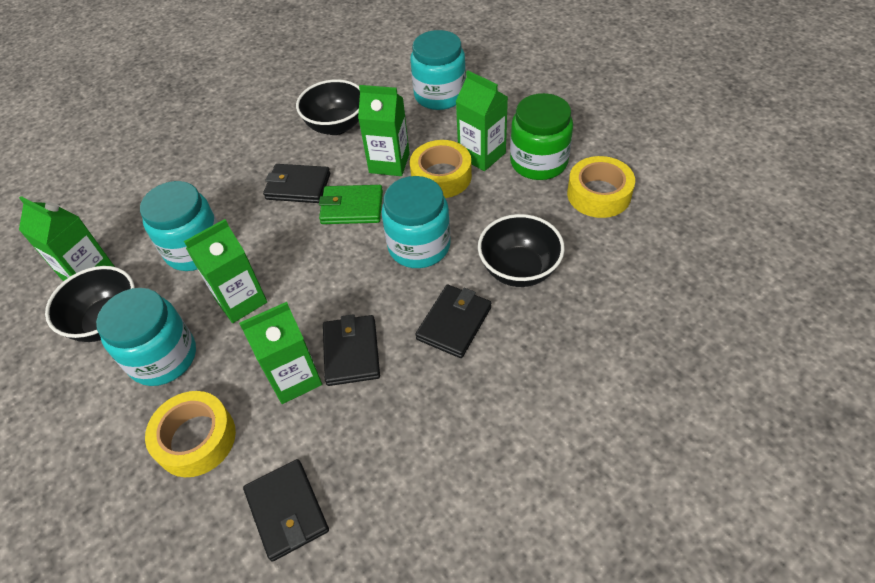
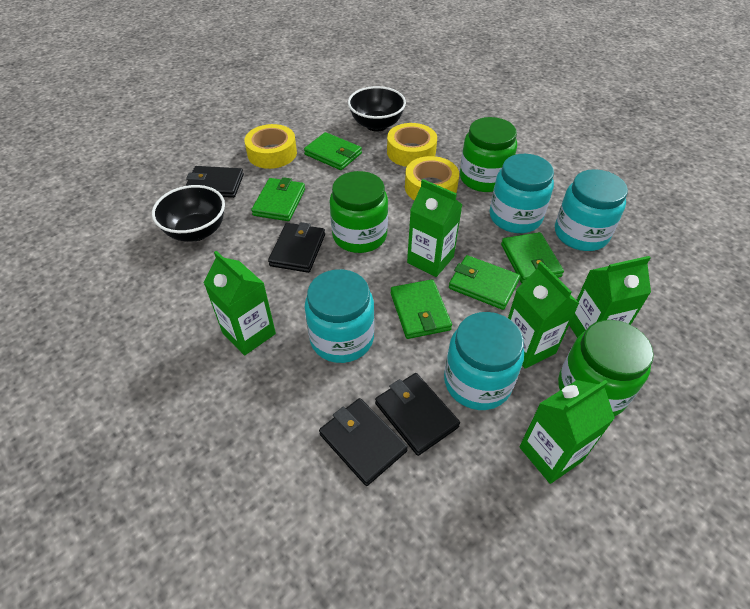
black bowl: 3 -> 2
green jar: 1 -> 3
green wallet: 1 -> 5

